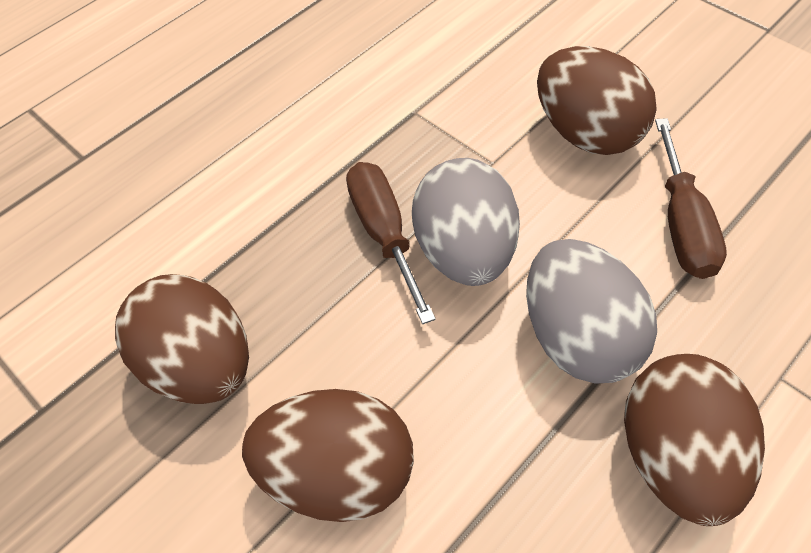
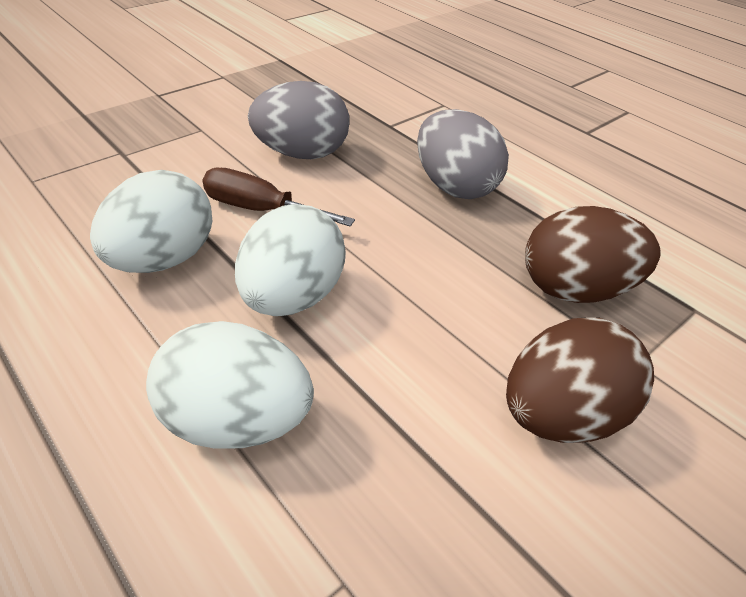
brown egg: 4 -> 2
brown screwdriver: 2 -> 1
white egg: 0 -> 3

